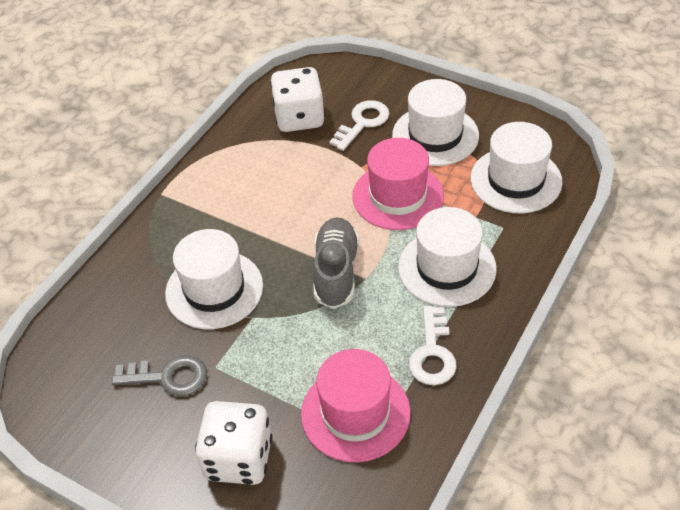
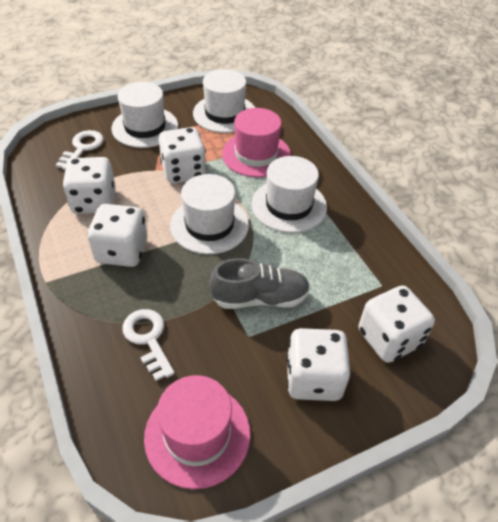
grey key: 1 -> 0
white dice: 2 -> 5

